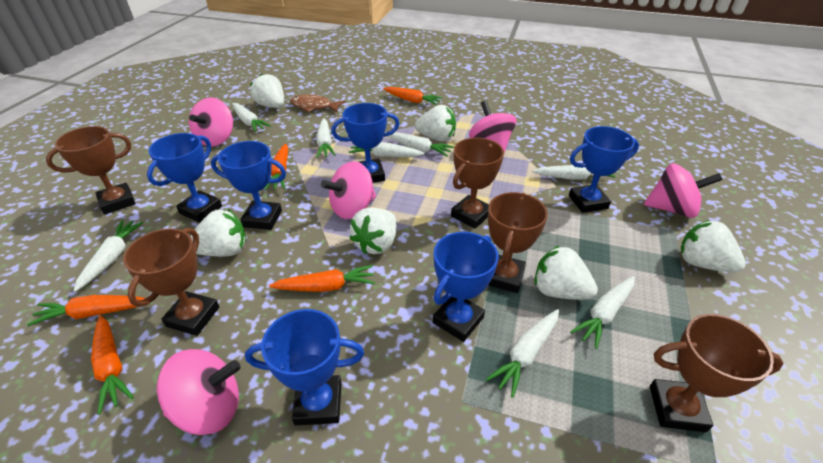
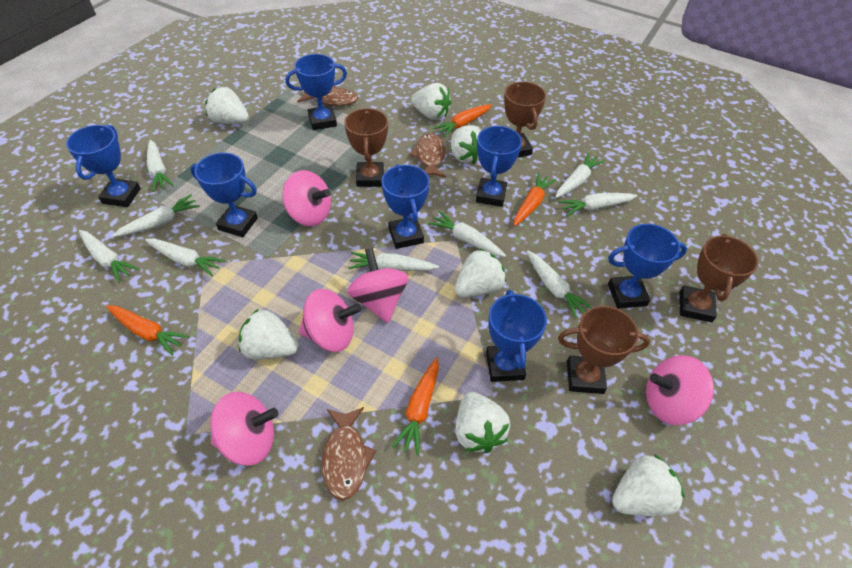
blue trophy: 6 -> 7
brown fish: 1 -> 3
brown trophy: 5 -> 4
orange carrot: 5 -> 4
white carrot: 8 -> 9
white strawberry: 6 -> 7

